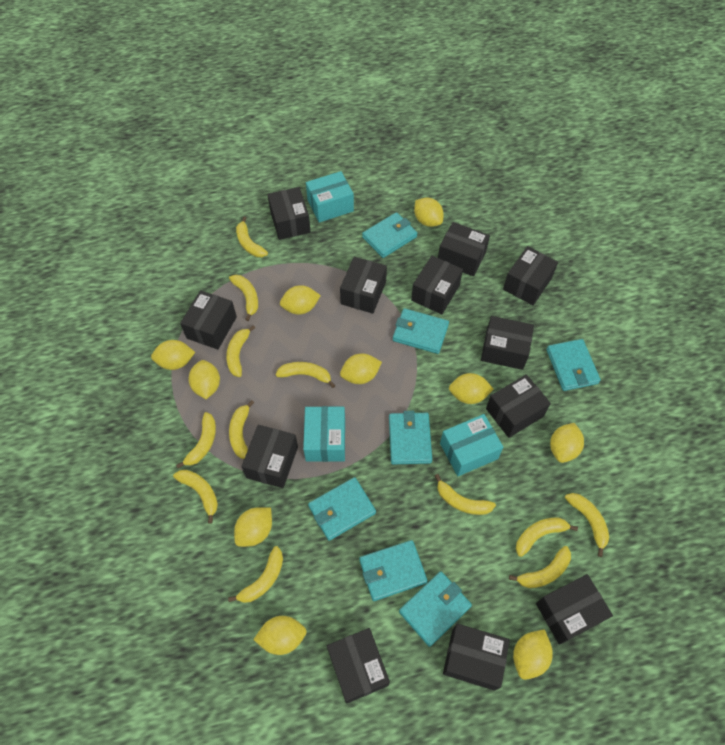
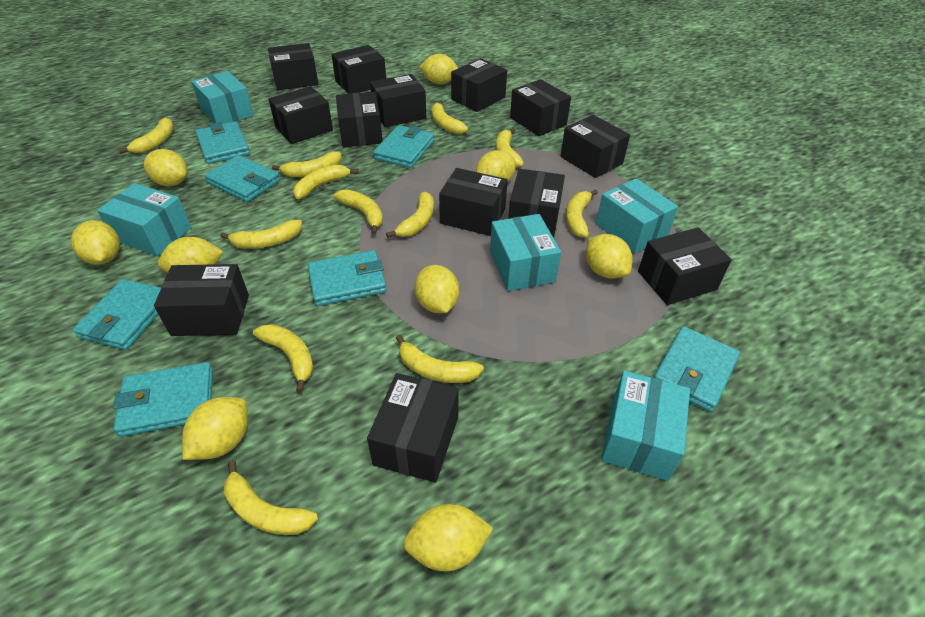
black box: 12 -> 13
turquoise box: 3 -> 5
yellow lemon: 10 -> 9

